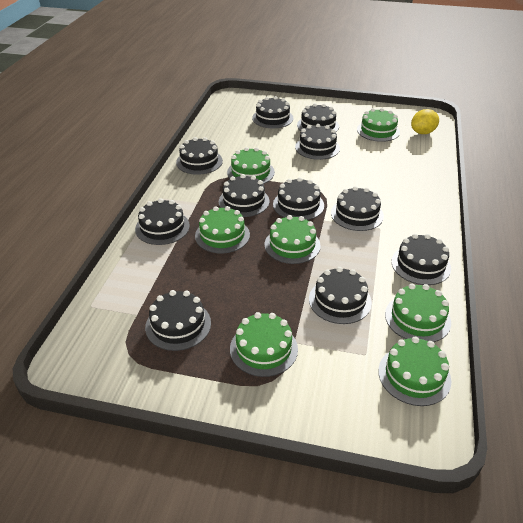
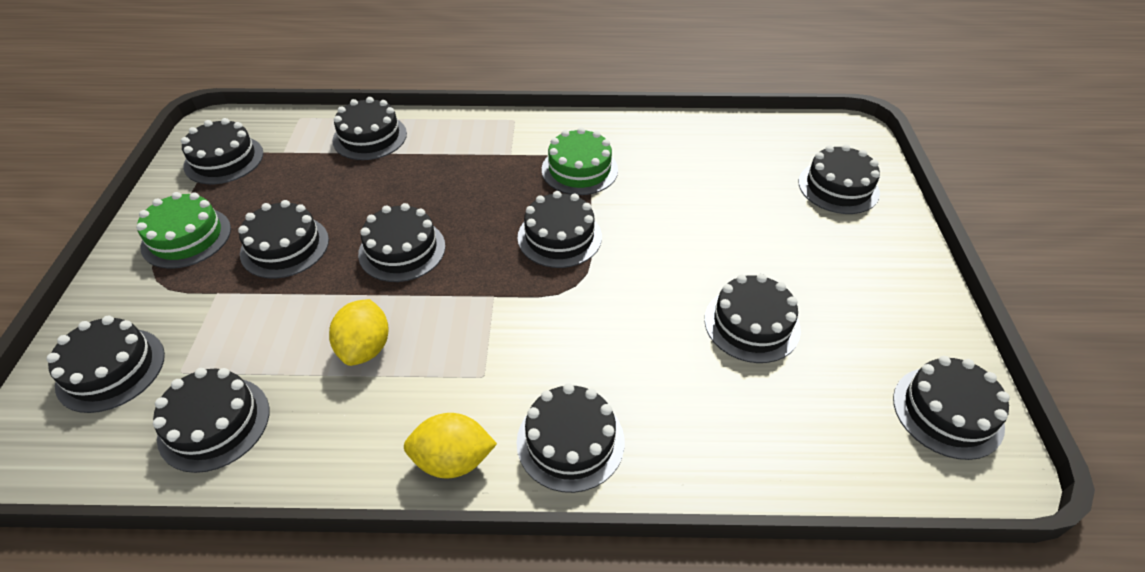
green cake: 7 -> 2
yellow lemon: 1 -> 2

